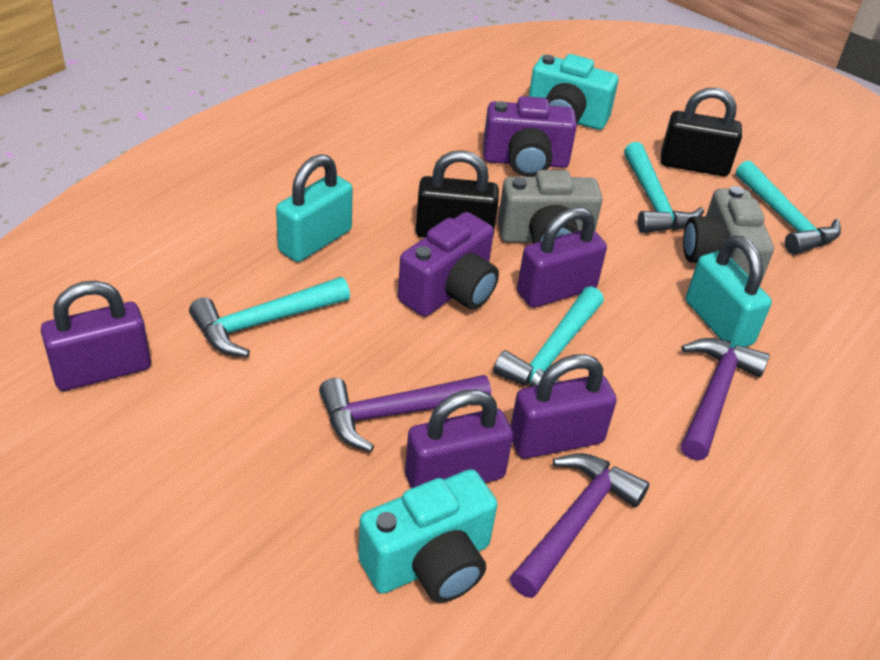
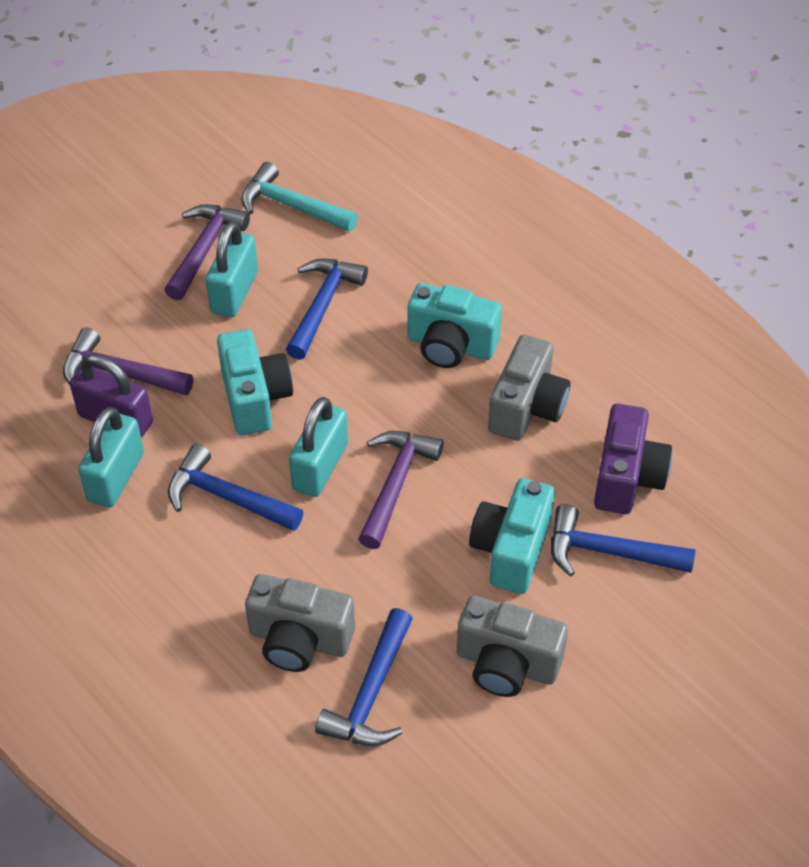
black padlock: 2 -> 0
blue hammer: 0 -> 4
grey camera: 2 -> 3
purple camera: 2 -> 1
purple padlock: 4 -> 1
turquoise camera: 2 -> 3
turquoise hammer: 4 -> 1
turquoise padlock: 2 -> 3

